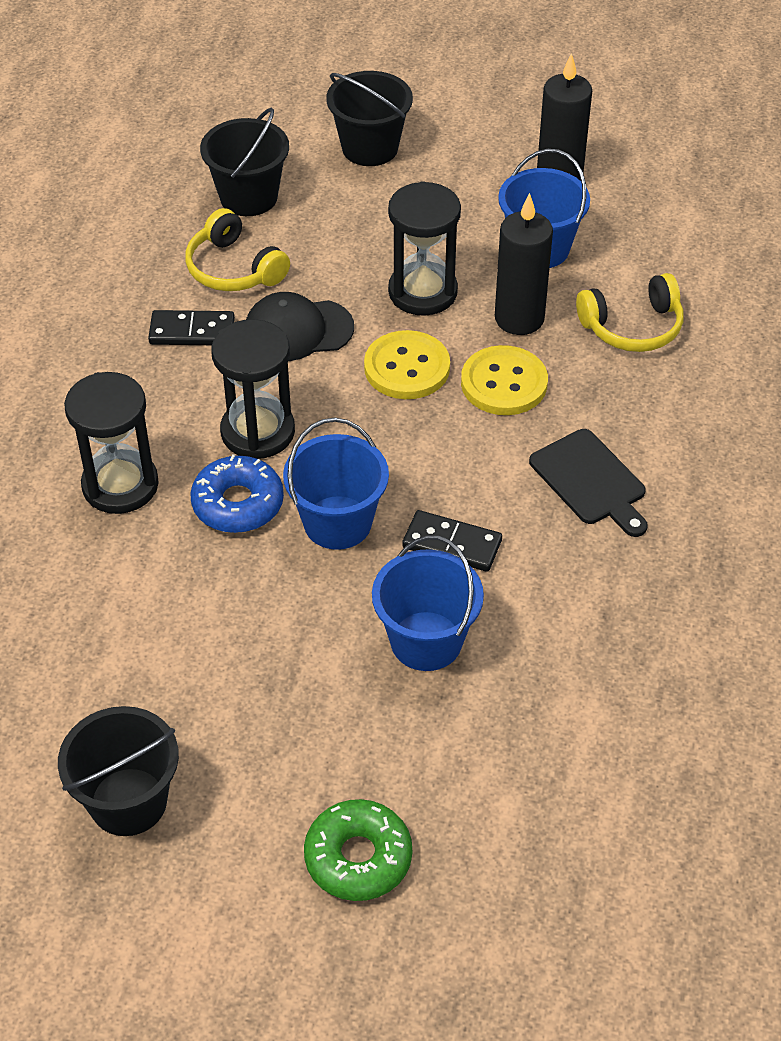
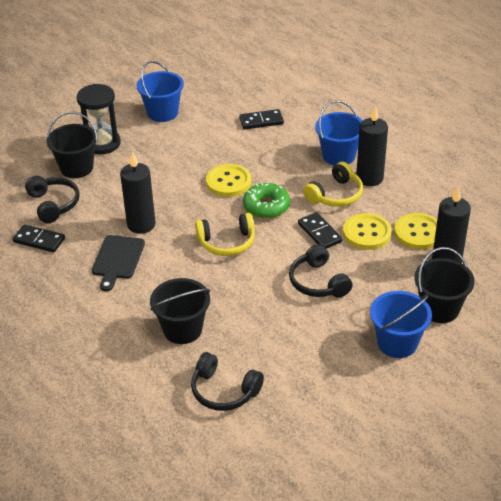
black candle: 2 -> 3
black cap: 1 -> 0
black domino: 2 -> 3
black headphones: 0 -> 3
black hourglass: 3 -> 1
blue donut: 1 -> 0
yellow button: 2 -> 3

